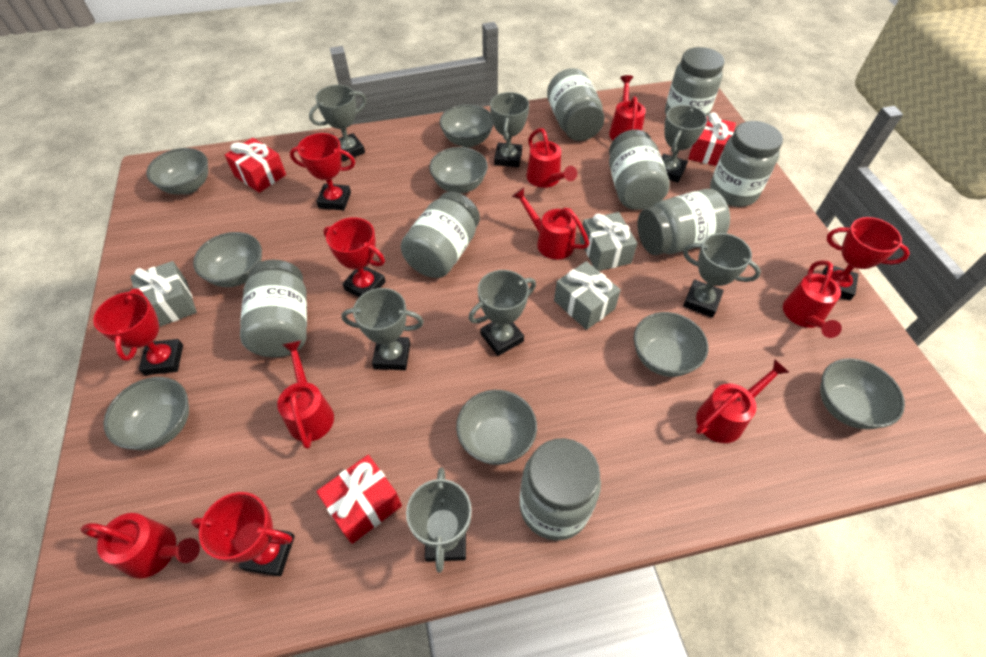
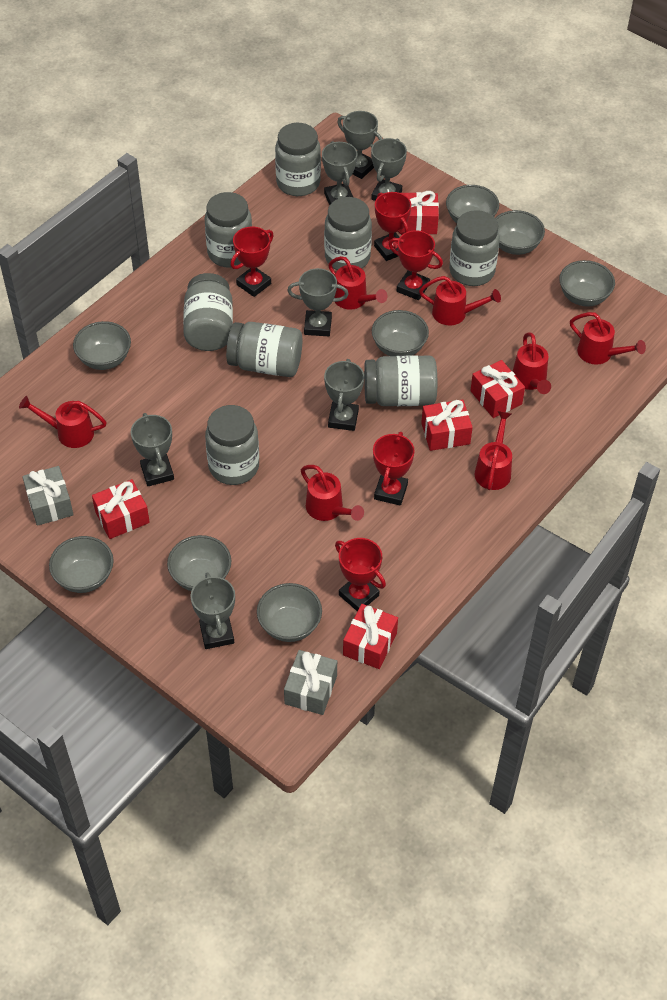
grey gift: 3 -> 2
red gift: 3 -> 5

